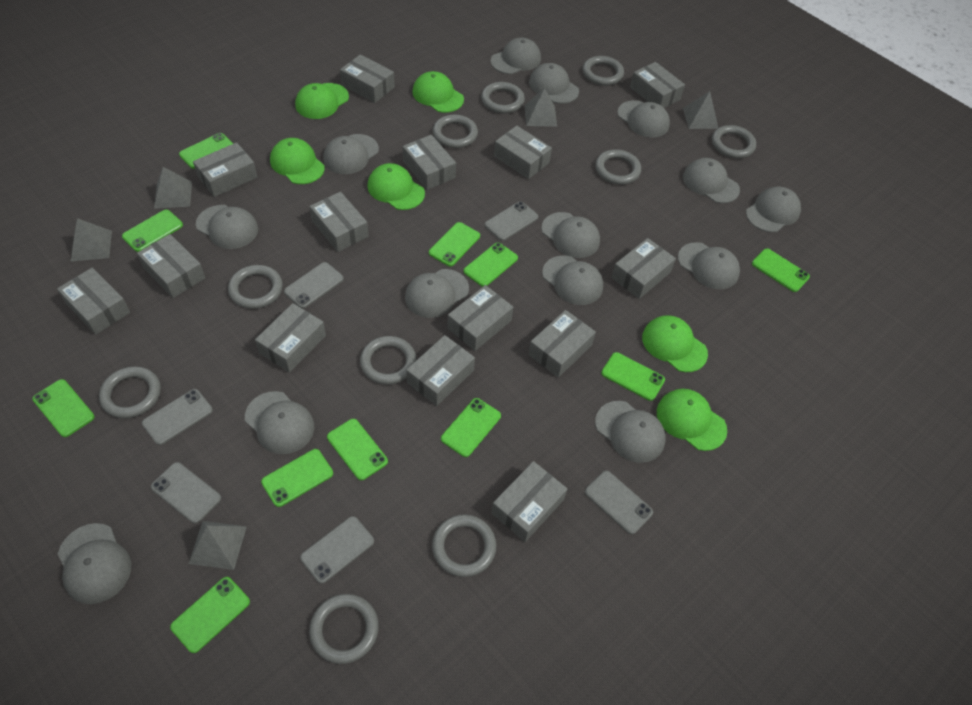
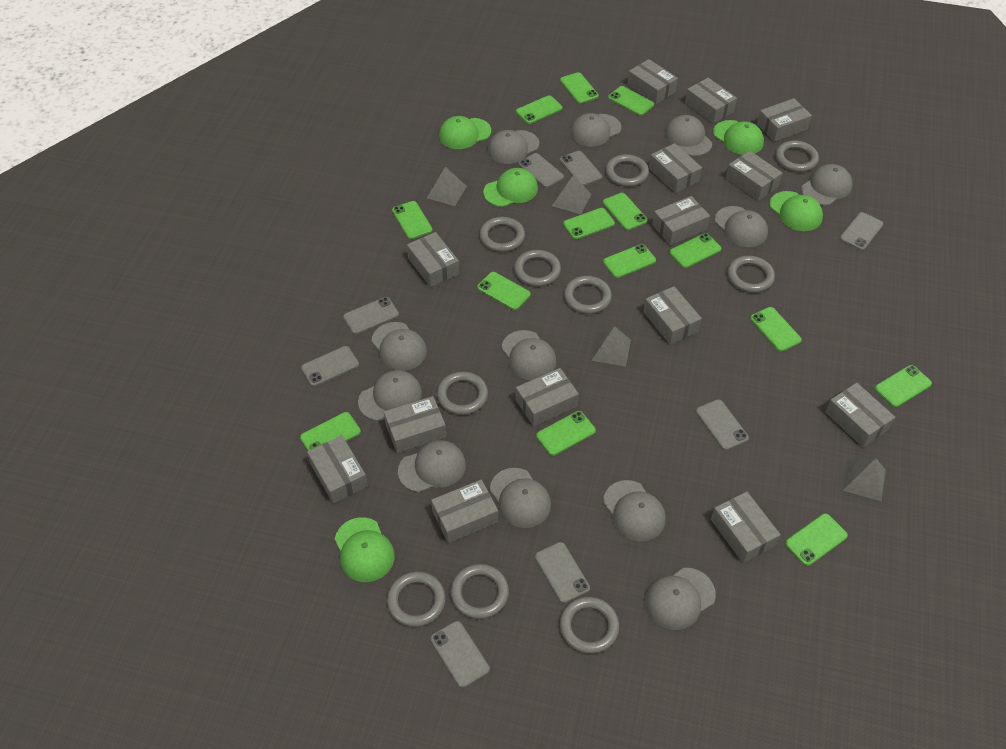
green cap: 6 -> 5
green phone: 11 -> 14
grey cap: 14 -> 12
grey phone: 6 -> 8
grey pyramid: 5 -> 4

